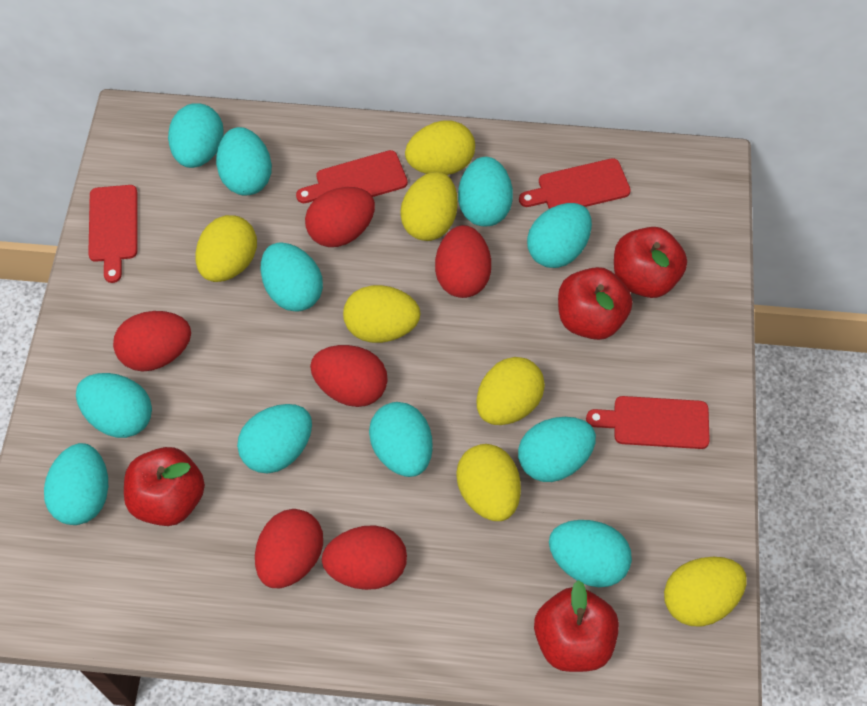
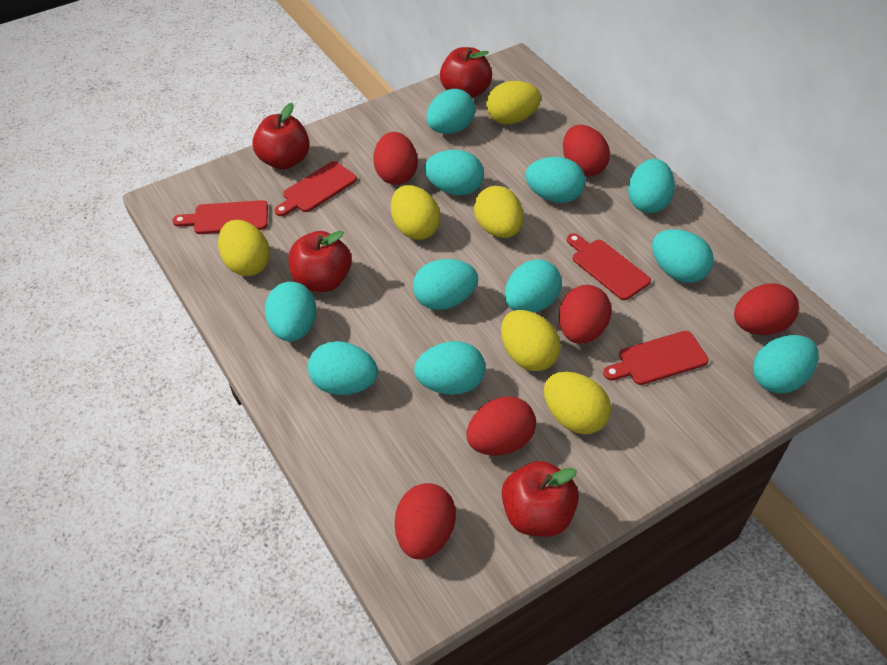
yellow egg: 7 -> 6

